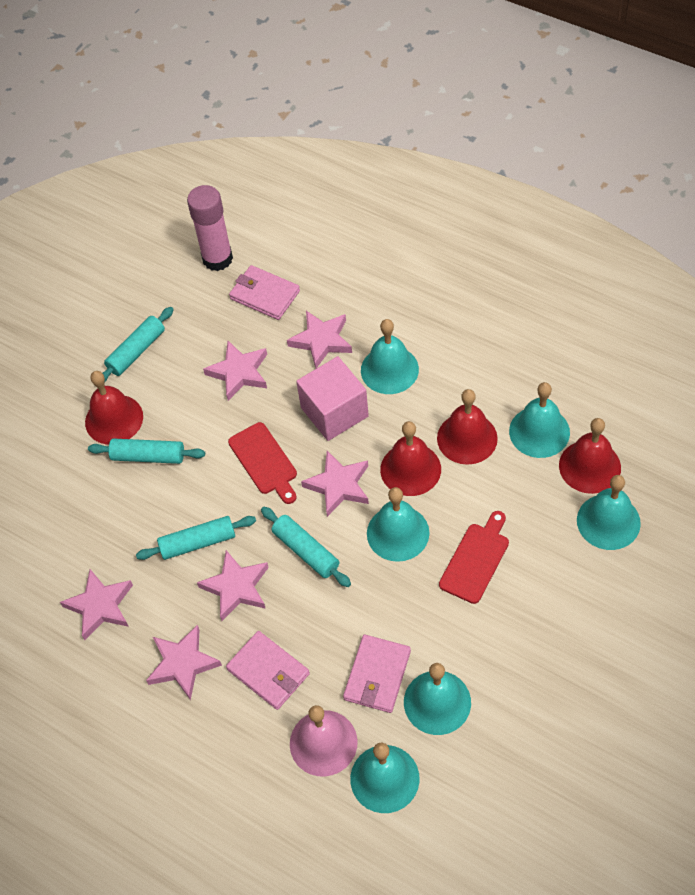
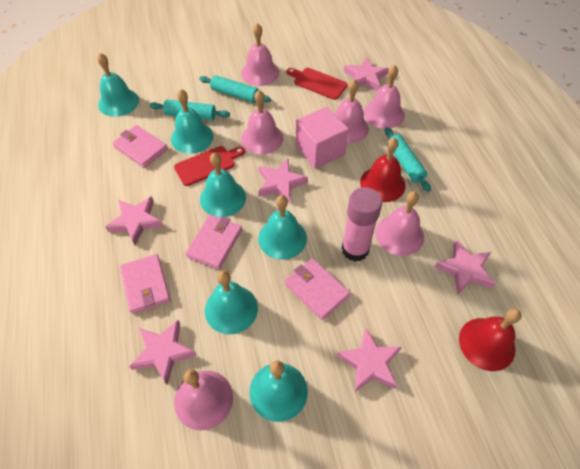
pink bell: 1 -> 6
pink wallet: 3 -> 4
red bell: 4 -> 2
turquoise rolling pin: 4 -> 3

